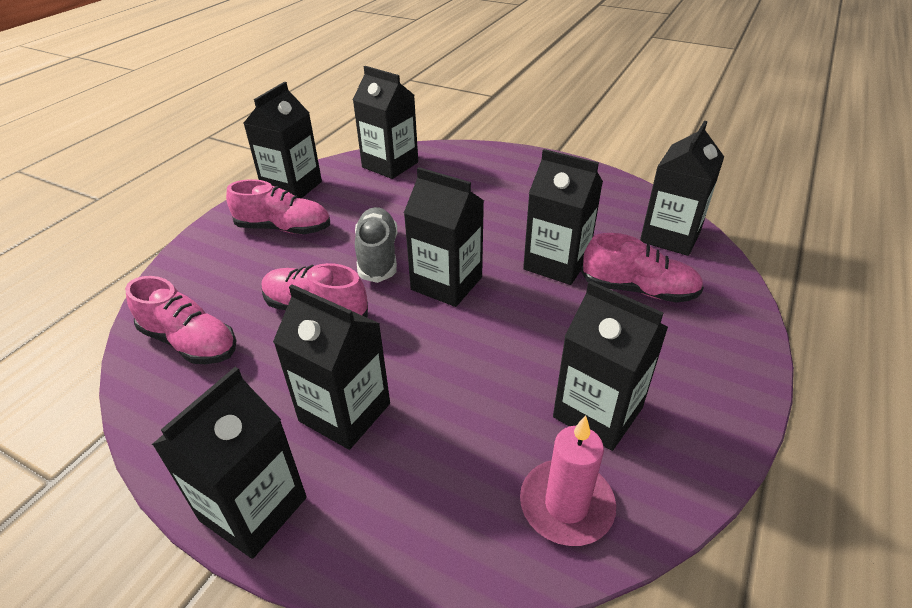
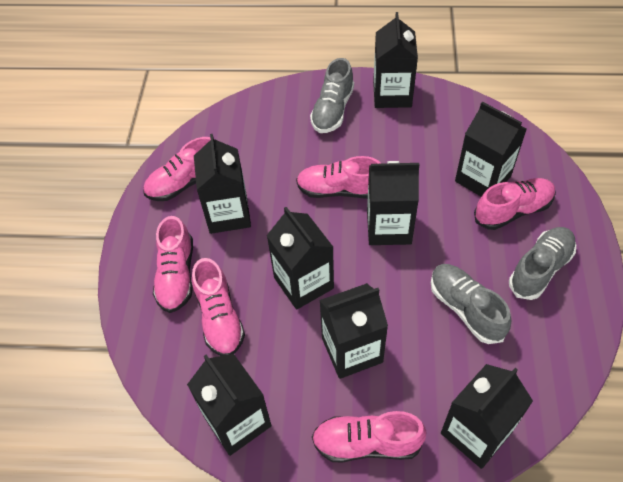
grey shoe: 1 -> 3
pink candle: 1 -> 0
pink shoe: 4 -> 6

